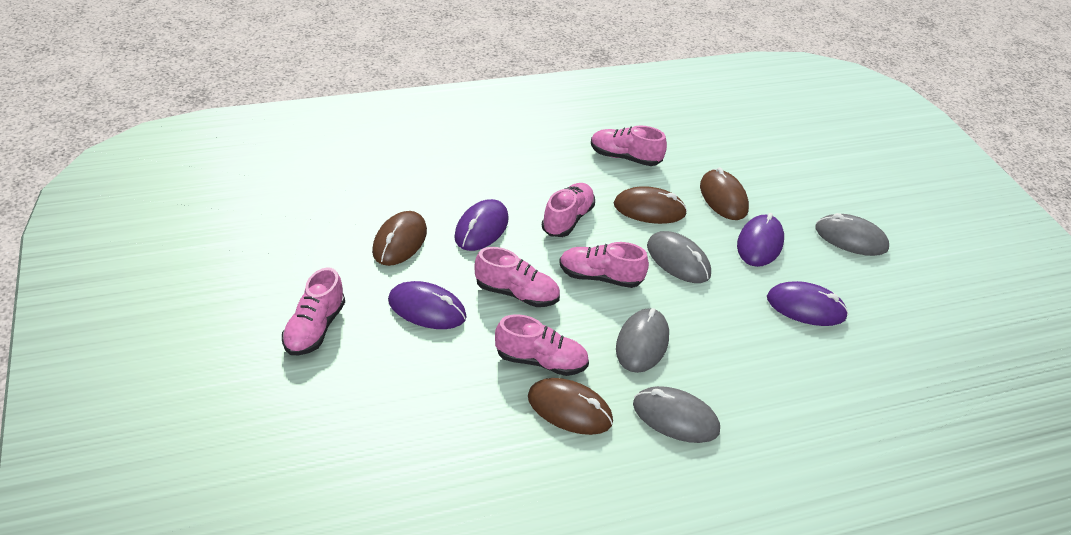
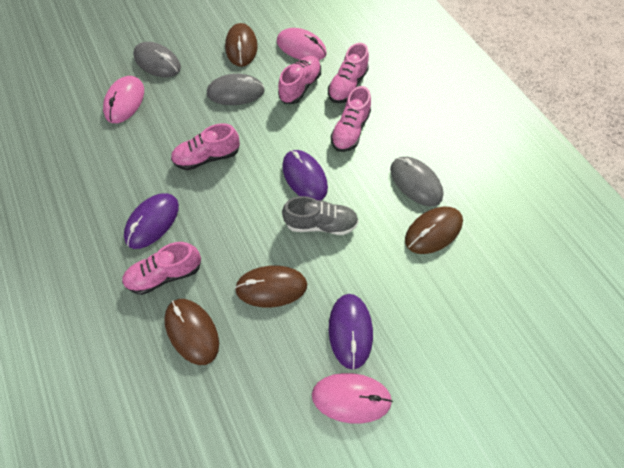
grey mouse: 4 -> 3
grey shoe: 0 -> 1
pink mouse: 0 -> 3
pink shoe: 6 -> 5
purple mouse: 4 -> 3

